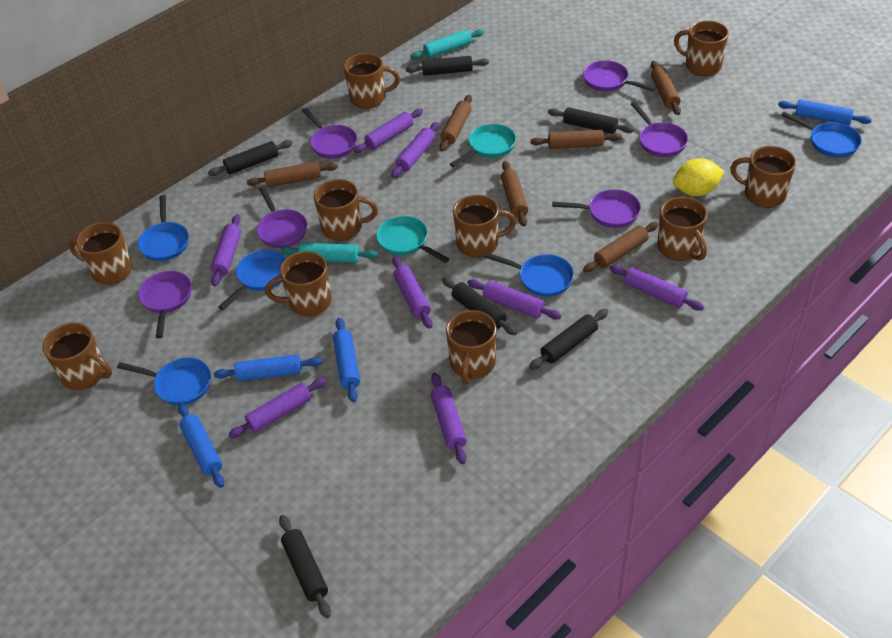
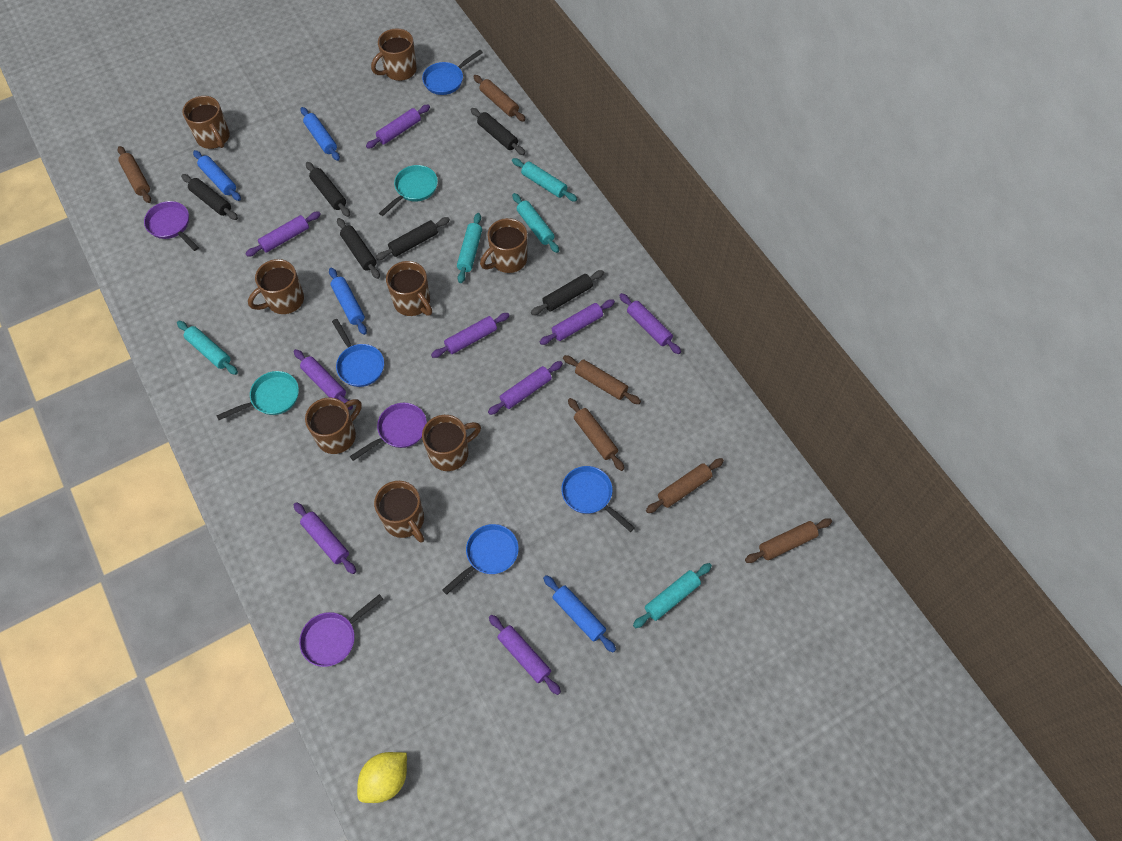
blue pan: 5 -> 4
brown mug: 10 -> 8
purple pan: 6 -> 3
purple rolling pin: 8 -> 9
turquoise rolling pin: 2 -> 5

